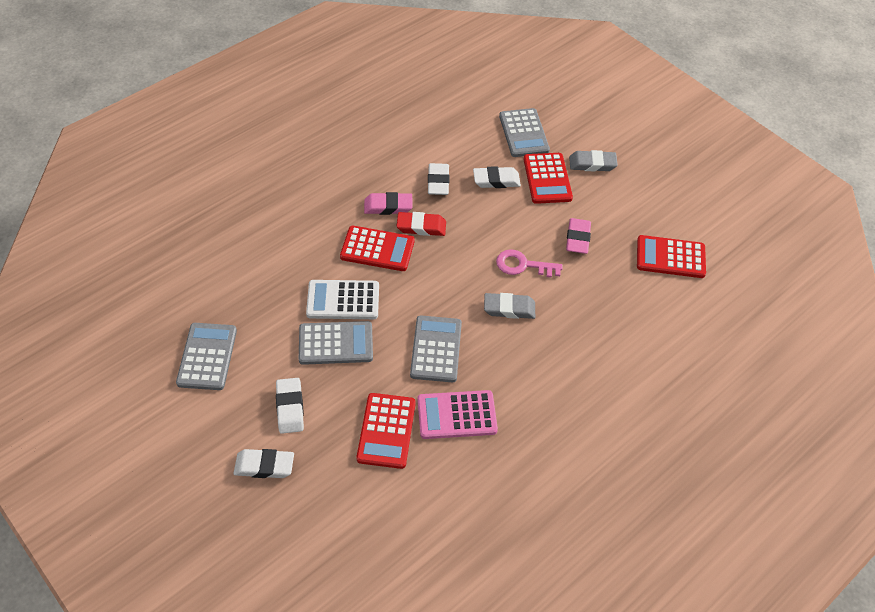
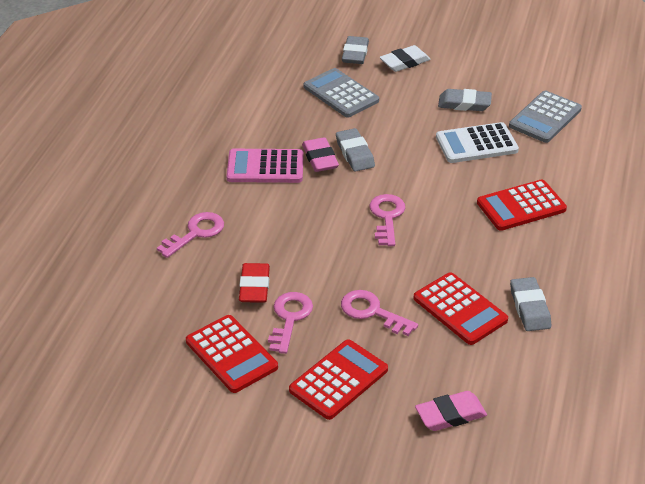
grey calculator: 4 -> 2
grey eraser: 2 -> 4
pink key: 1 -> 4
white eraser: 4 -> 1

